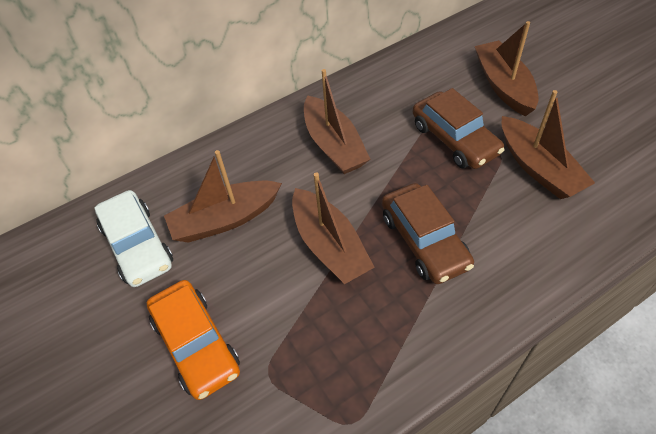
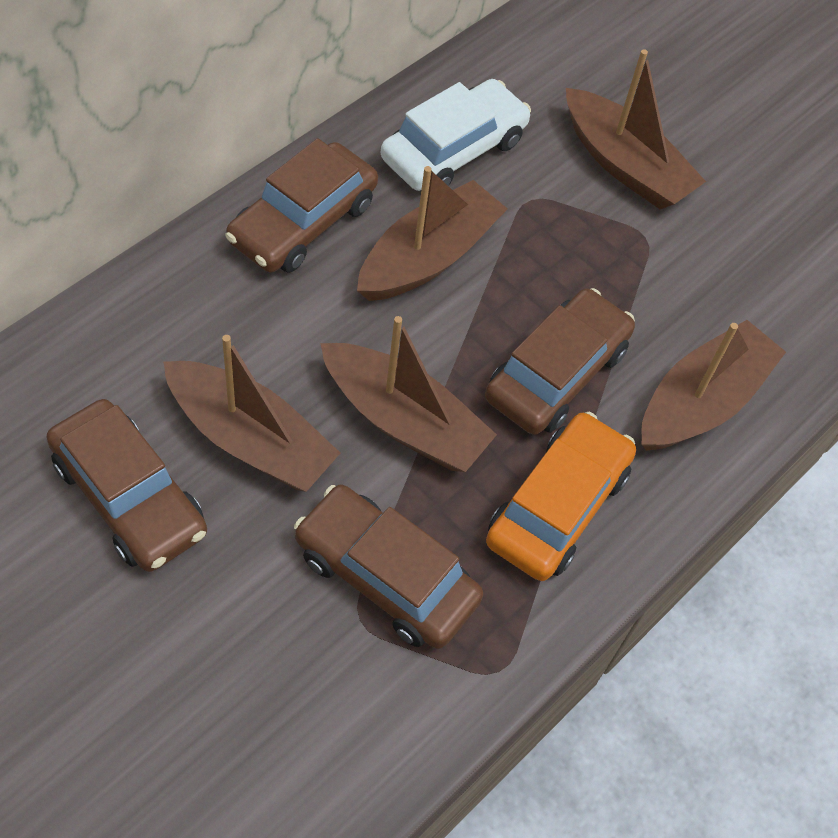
brown car: 2 -> 4

